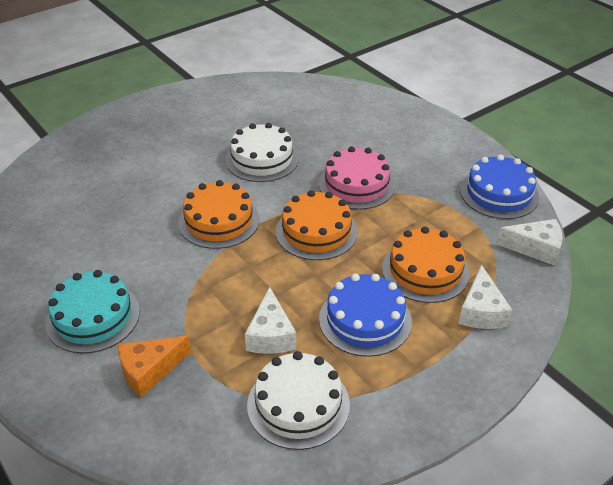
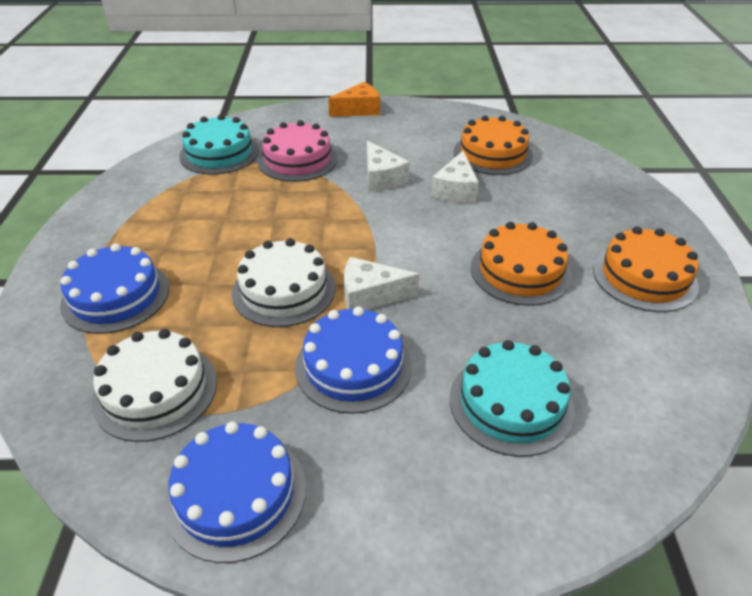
blue cake: 2 -> 3
turquoise cake: 1 -> 2

